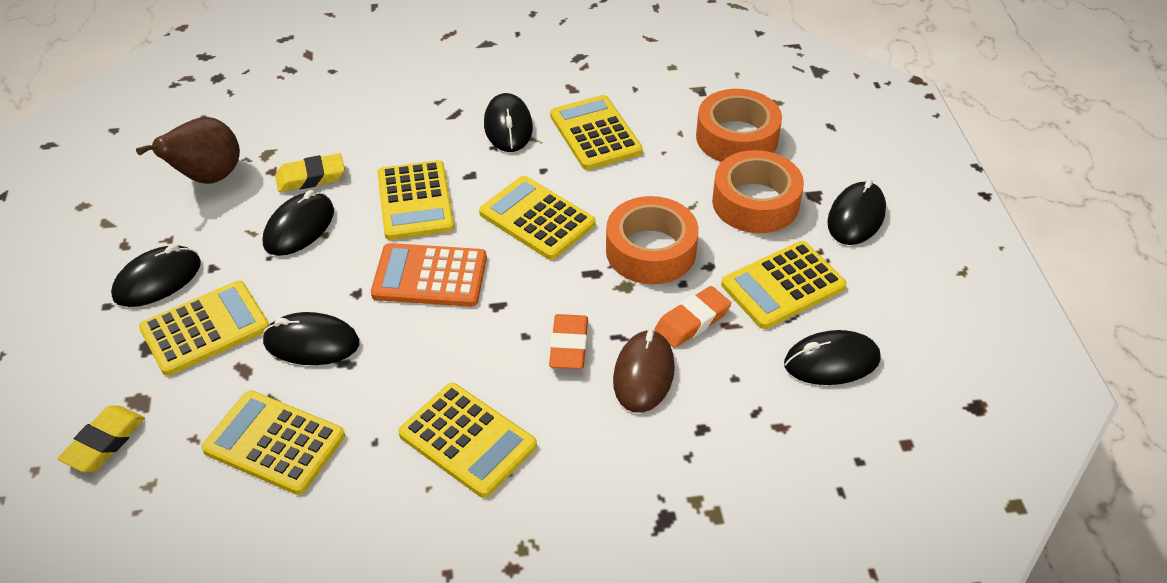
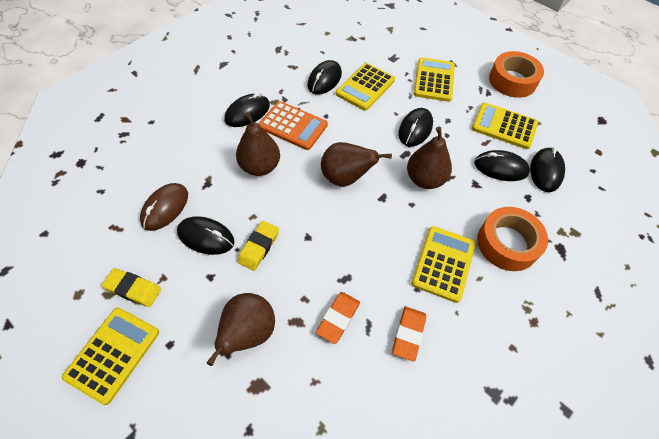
brown pear: 1 -> 4
orange tape: 3 -> 2
yellow calculator: 7 -> 5

